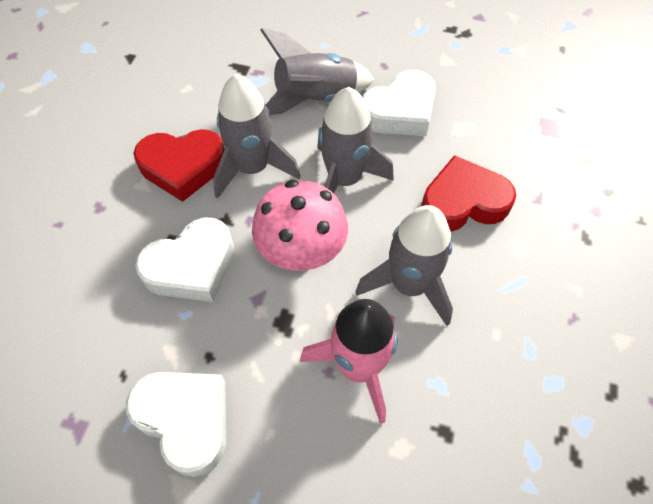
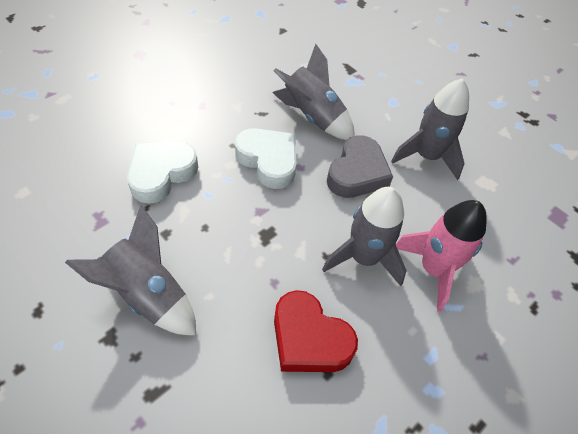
grey heart: 0 -> 1
pink mushroom: 1 -> 0
red heart: 2 -> 1
white heart: 3 -> 2

